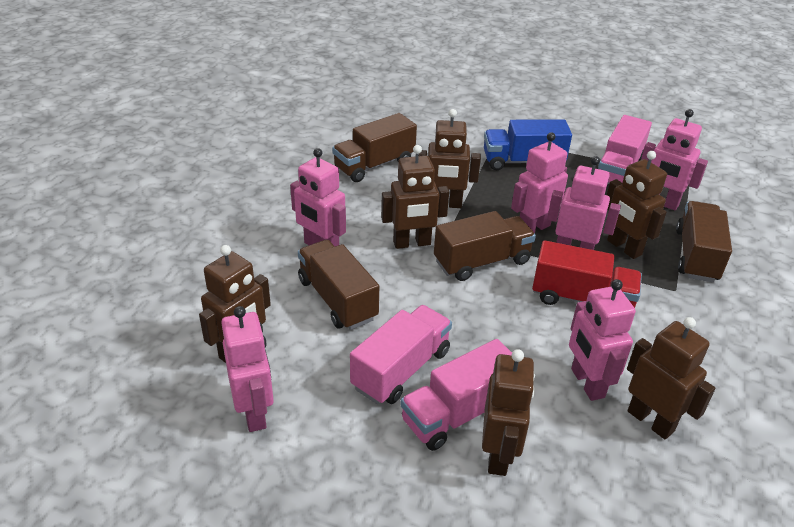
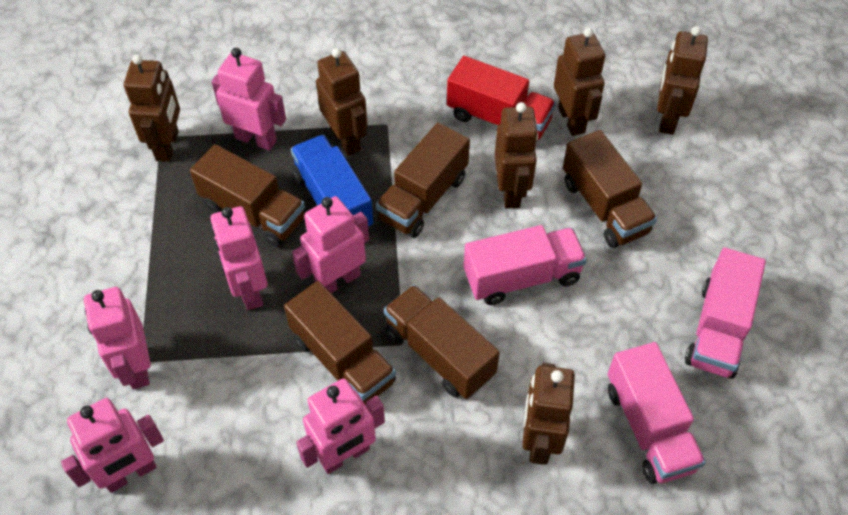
brown truck: 4 -> 5

